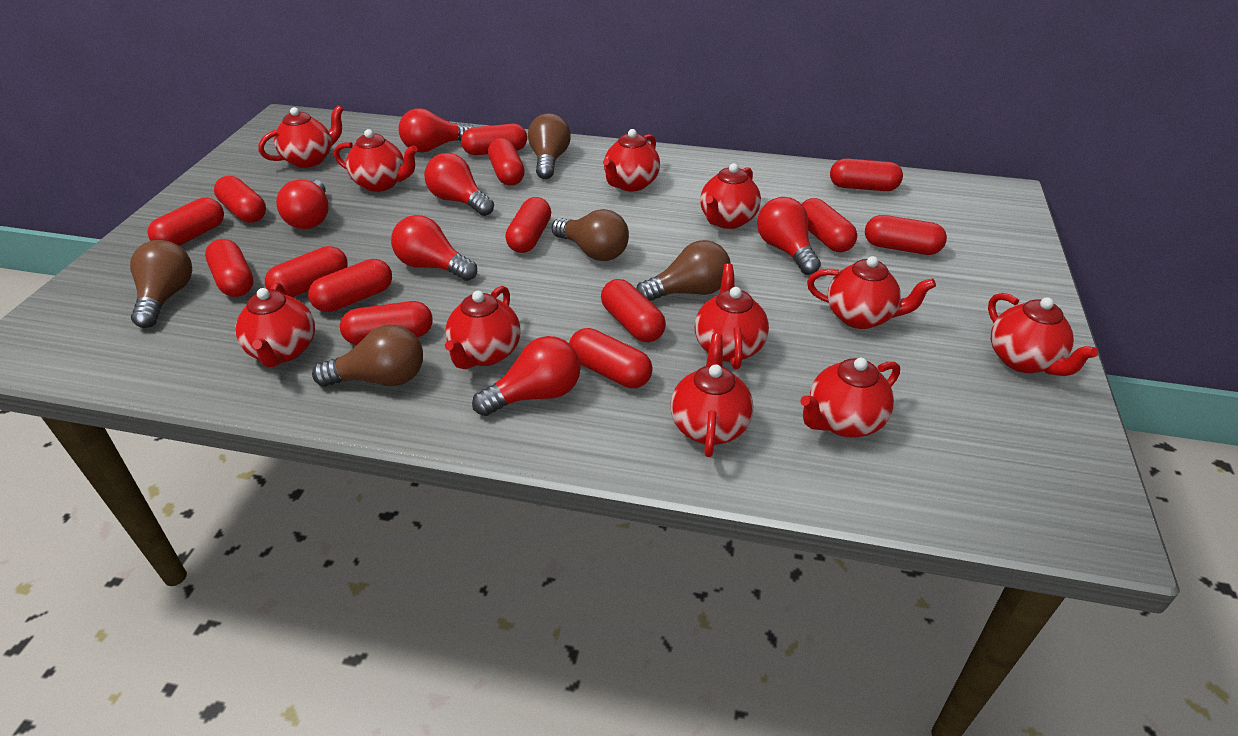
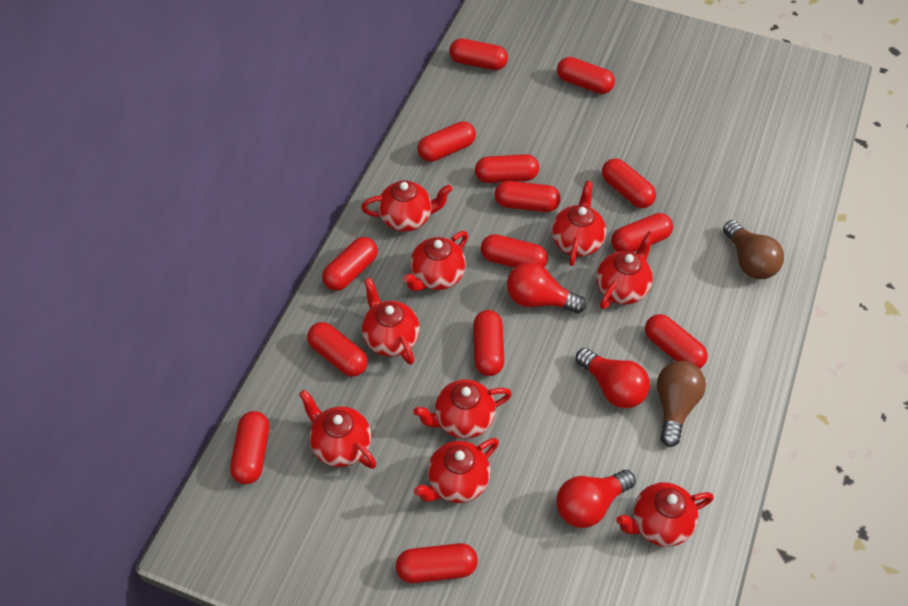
brown light bulb: 5 -> 2
red light bulb: 6 -> 3
red teapot: 11 -> 9

